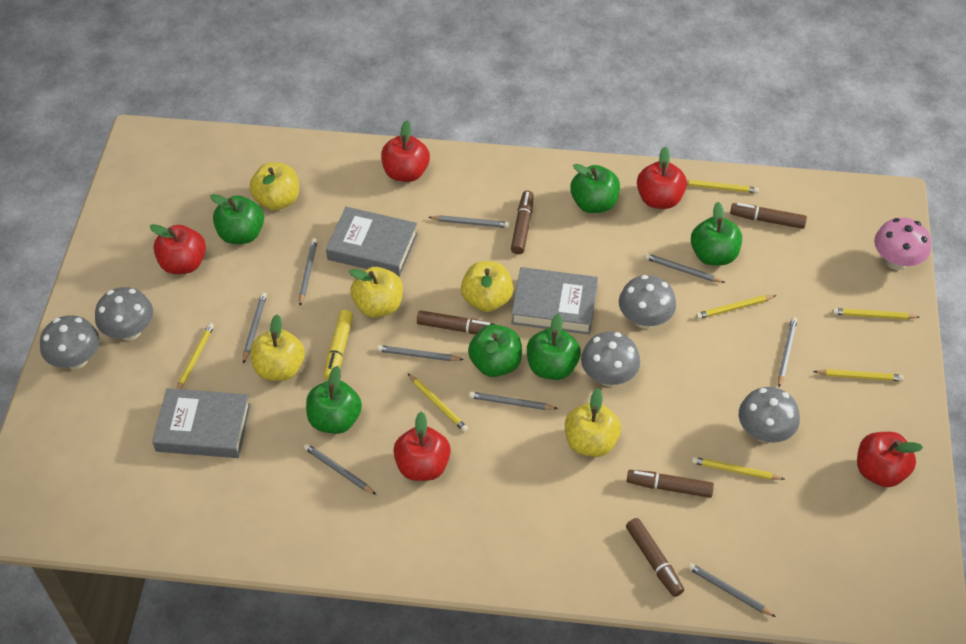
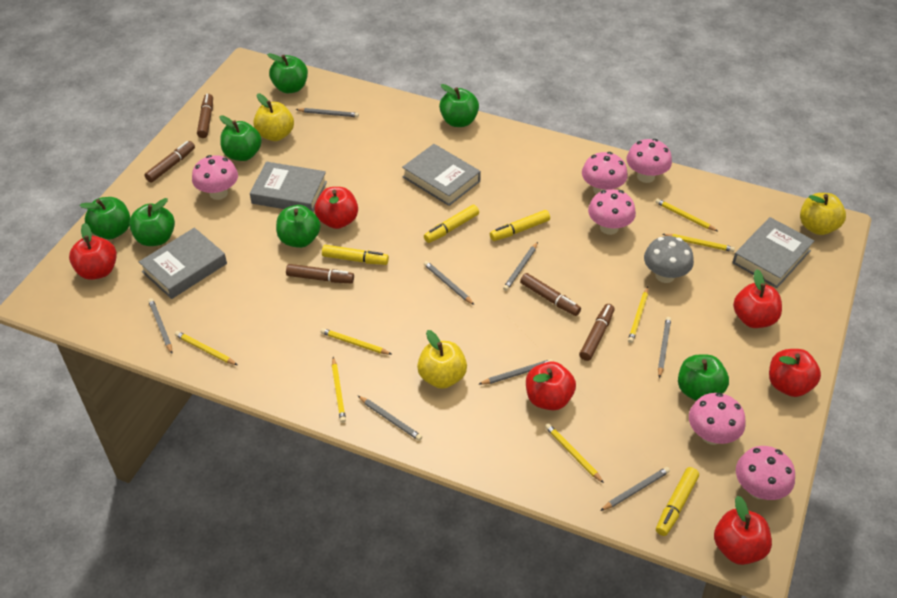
green apple: 6 -> 7
grey book: 3 -> 4
grey mushroom: 5 -> 1
grey pencil: 9 -> 8
pink mushroom: 1 -> 6
red apple: 5 -> 6
yellow apple: 5 -> 3
yellow marker: 1 -> 4

